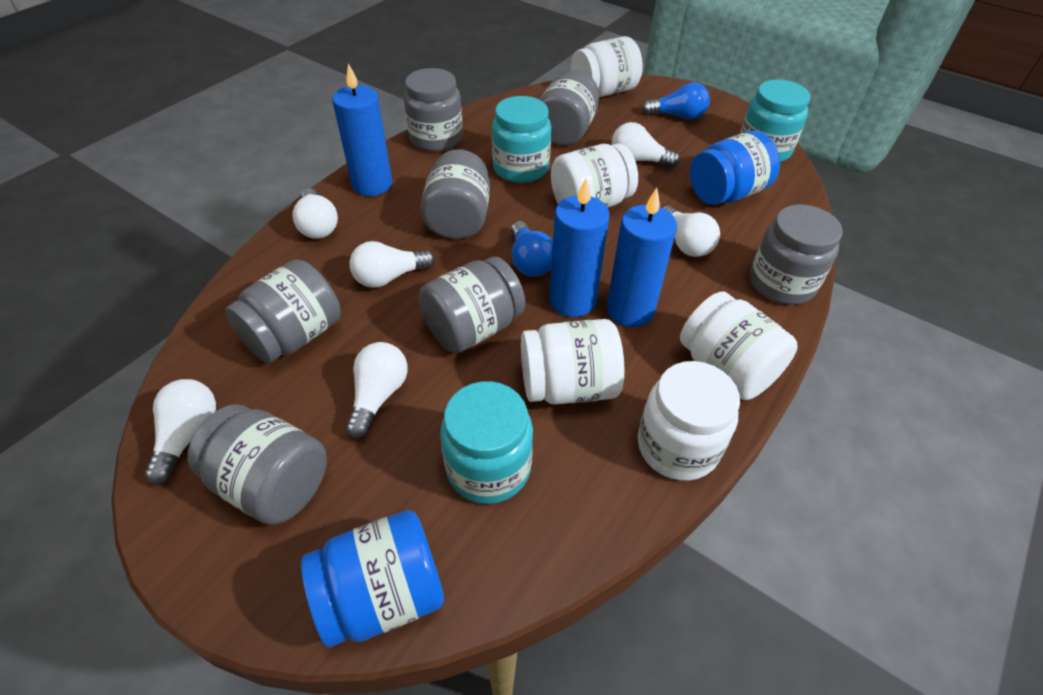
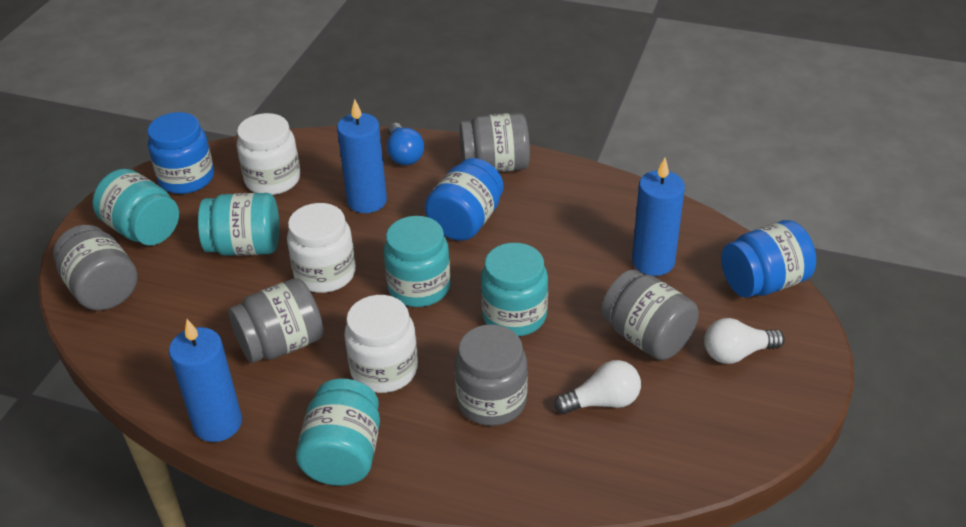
blue jar: 2 -> 3
blue light bulb: 2 -> 1
grey jar: 7 -> 5
turquoise jar: 3 -> 5
white jar: 5 -> 3
white light bulb: 6 -> 2

